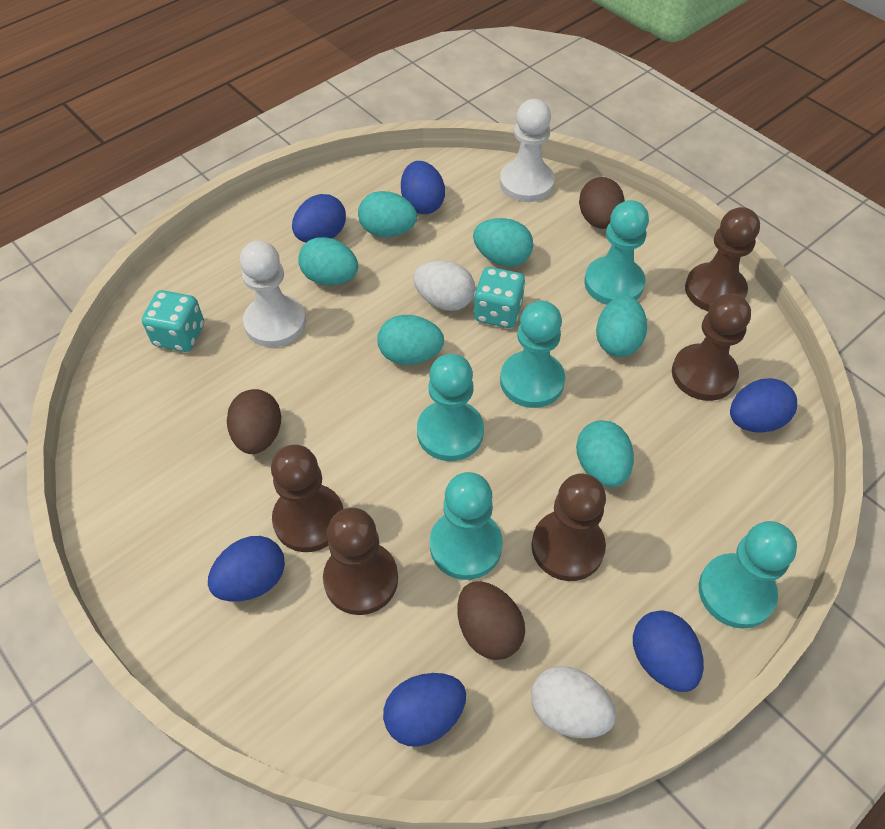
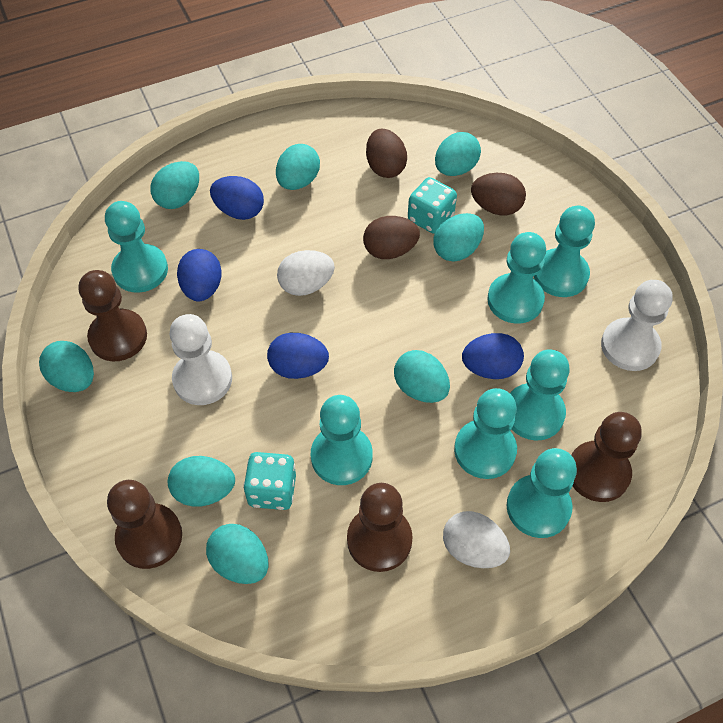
blue egg: 6 -> 4
brown pawn: 5 -> 4
turquoise egg: 6 -> 8
turquoise pawn: 5 -> 7

